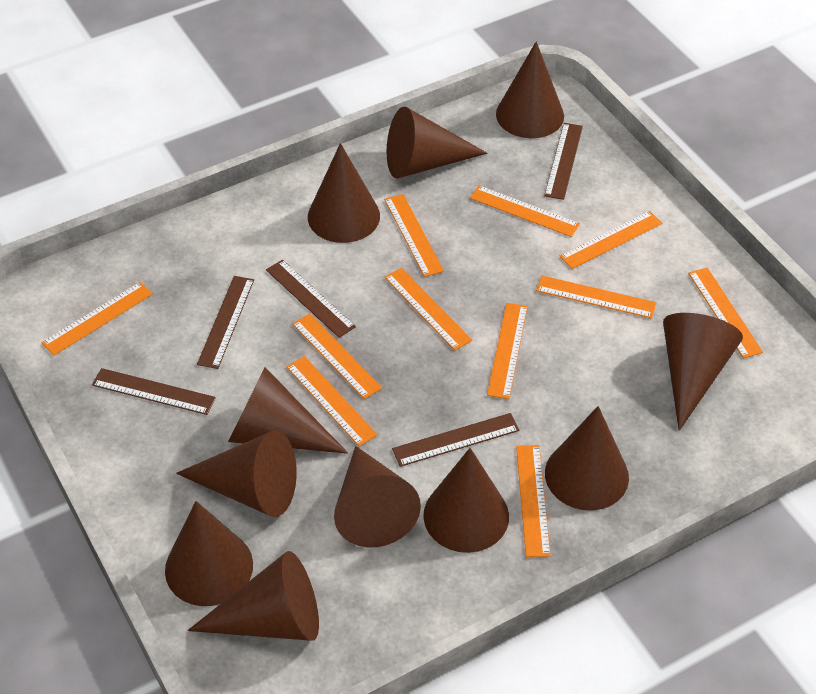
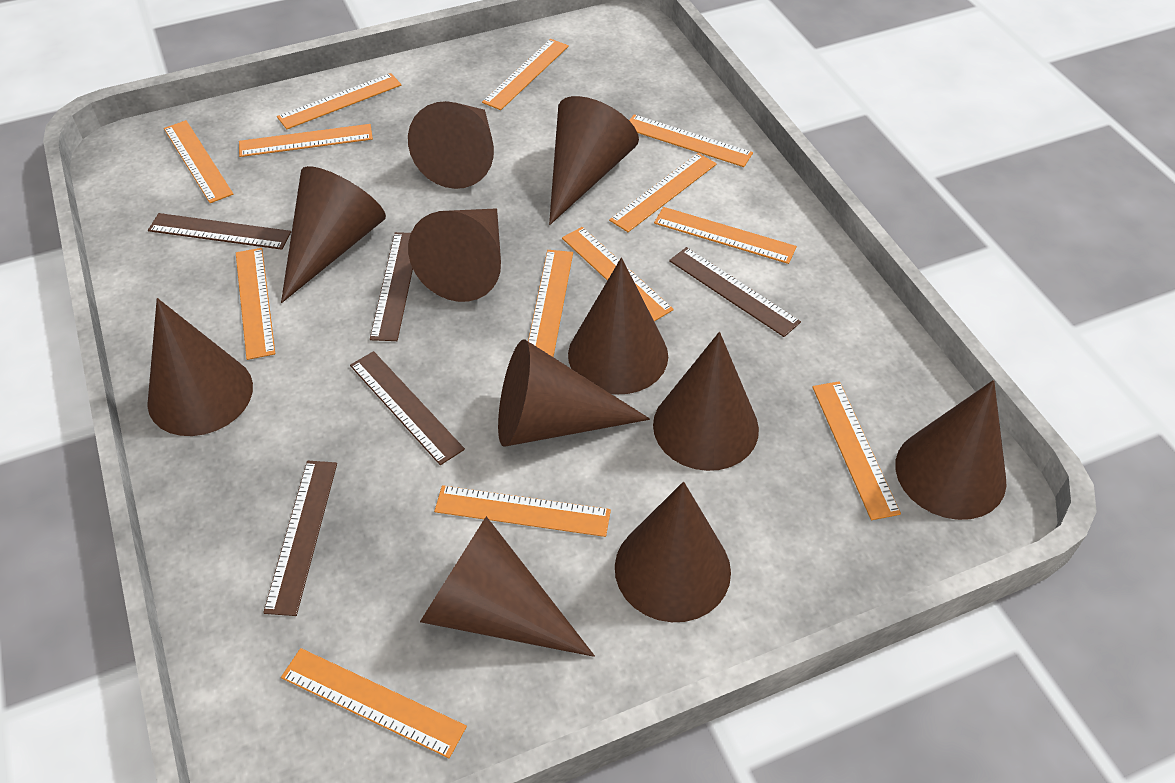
orange ruler: 11 -> 13

